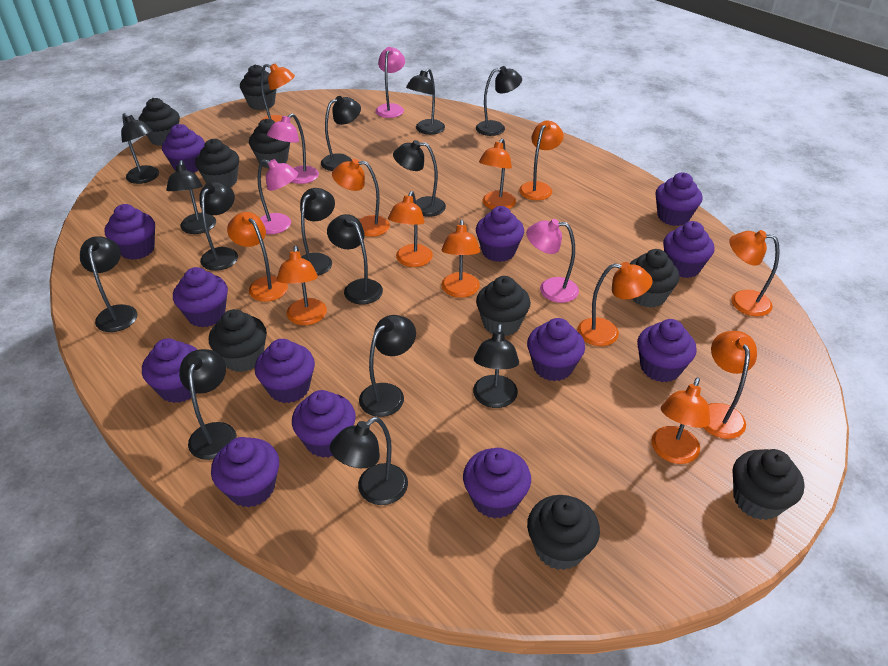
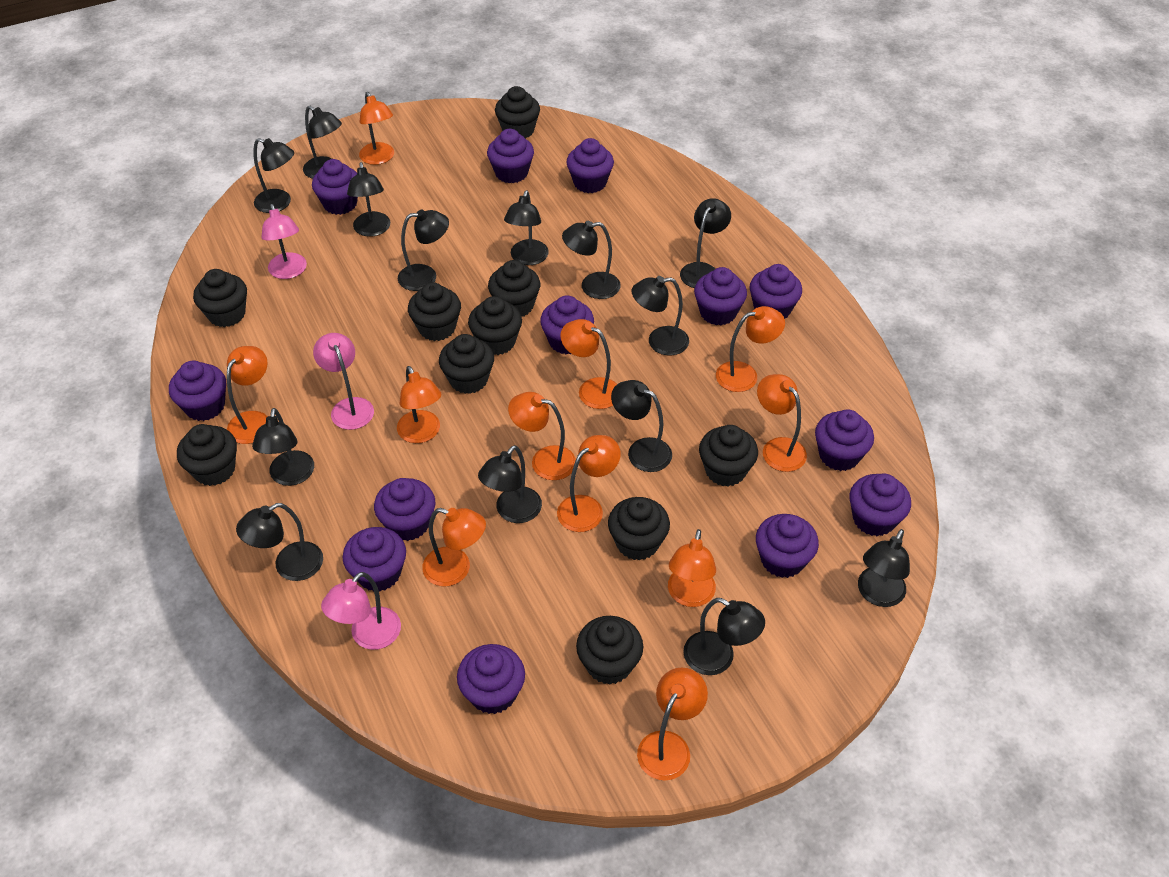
black cupcake: 9 -> 10
orange lamp: 12 -> 11
pink lamp: 4 -> 3

